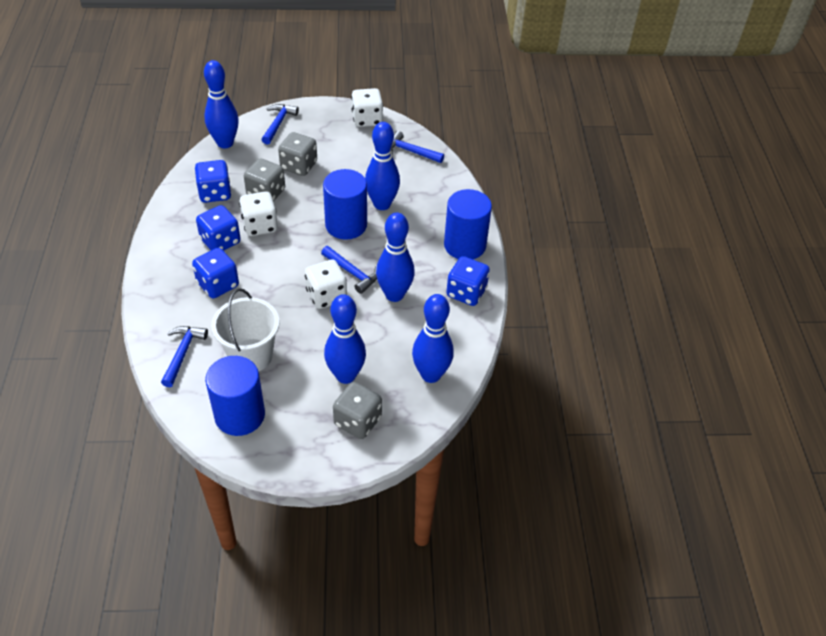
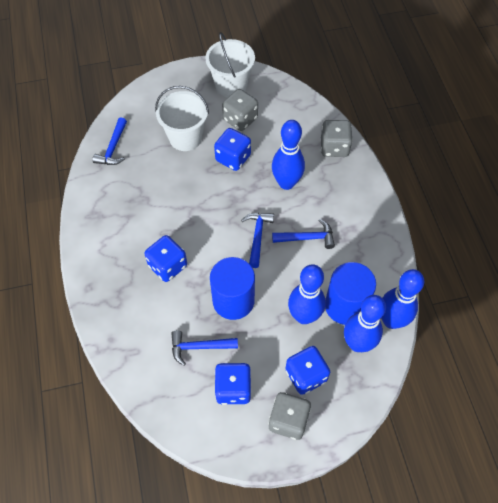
blue bowling pin: 5 -> 4
blue cylinder: 3 -> 2
white bucket: 1 -> 2
white dice: 3 -> 0

